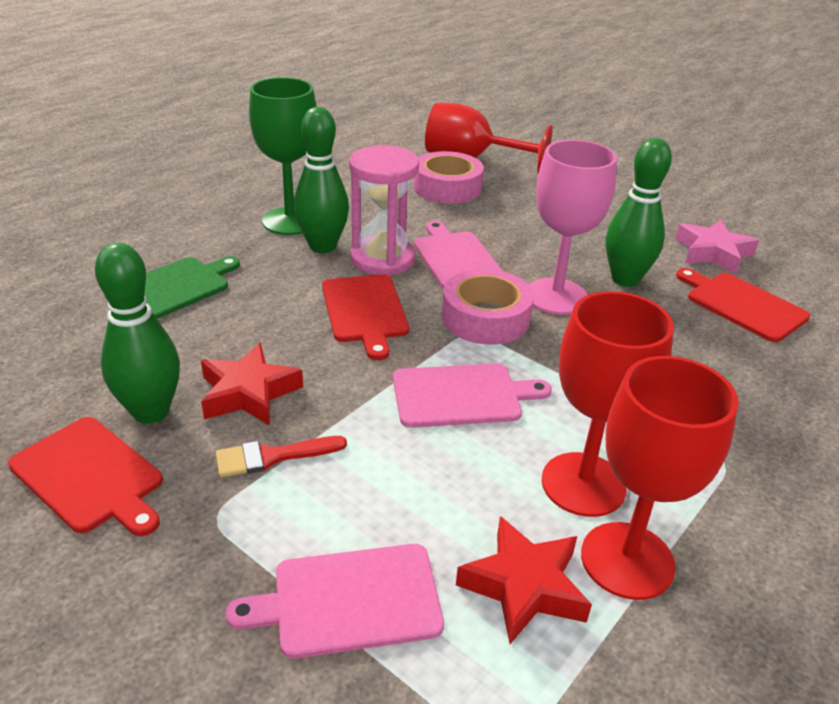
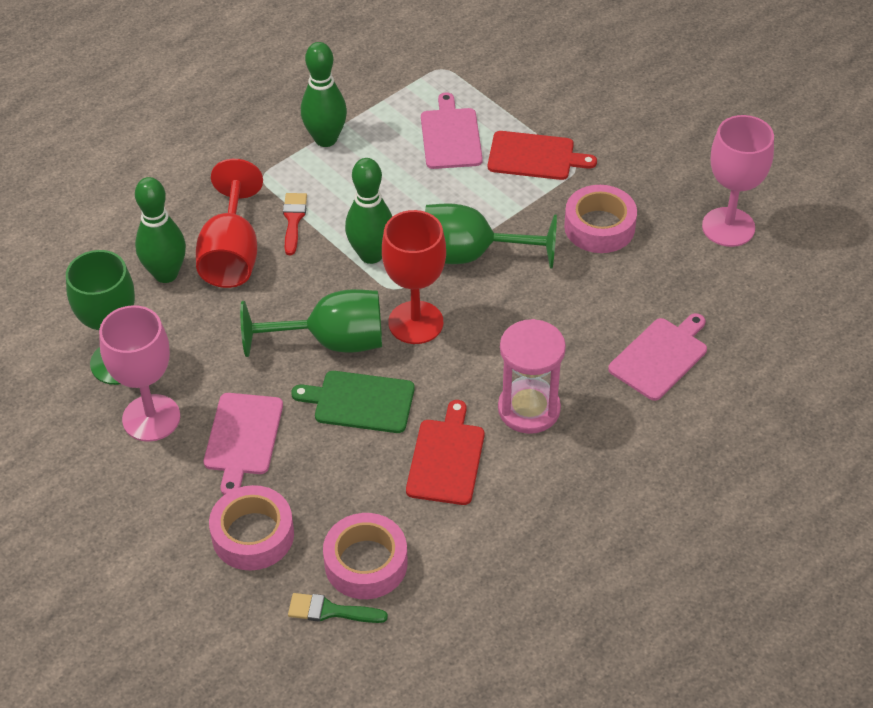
green brush: 0 -> 1
green goblet: 1 -> 3
pink goblet: 1 -> 2
pink star: 1 -> 0
pink tape: 2 -> 3
red cutting board: 3 -> 2
red goblet: 3 -> 2
red star: 2 -> 0

